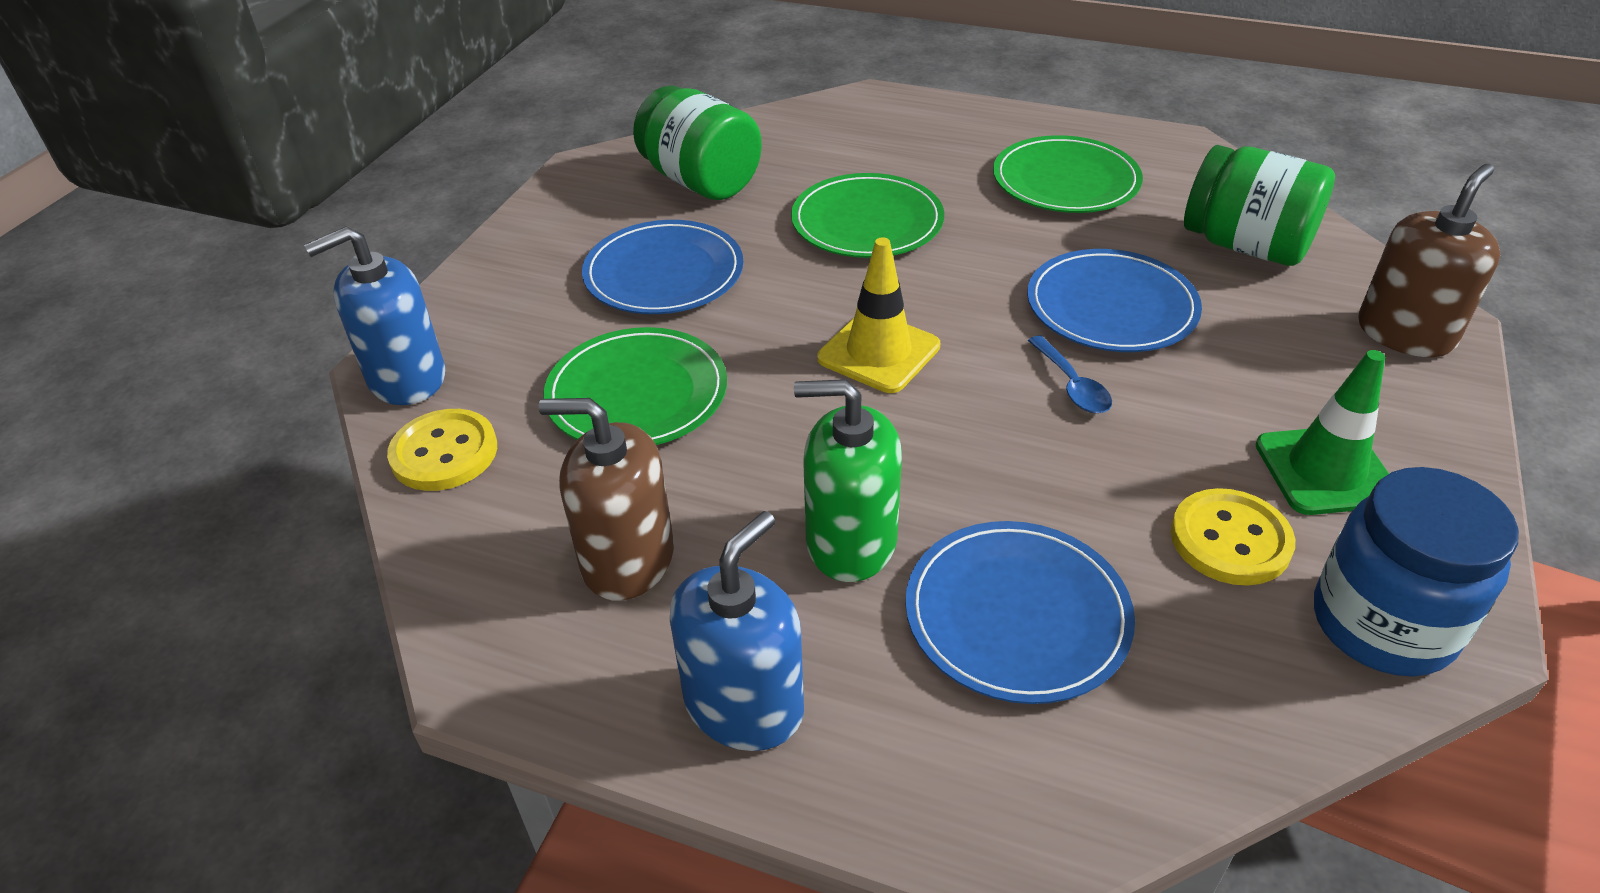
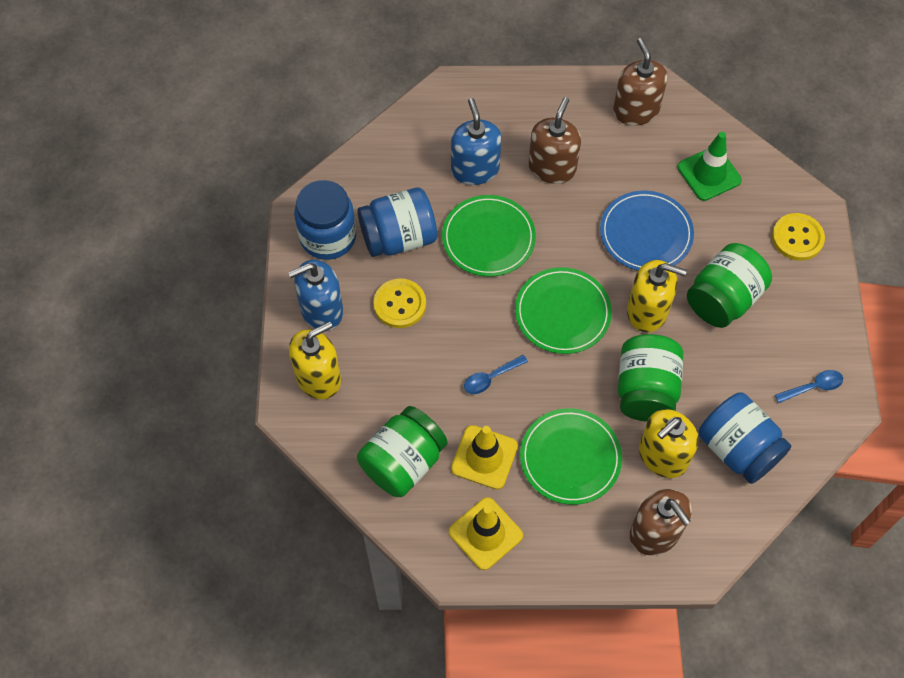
blue jar: 1 -> 3
blue plate: 3 -> 1
blue spoon: 1 -> 2
brown soap dispenser: 2 -> 3
green jar: 2 -> 3
green soap dispenser: 1 -> 0
yellow soap dispenser: 0 -> 3
yellow traffic cone: 1 -> 2

